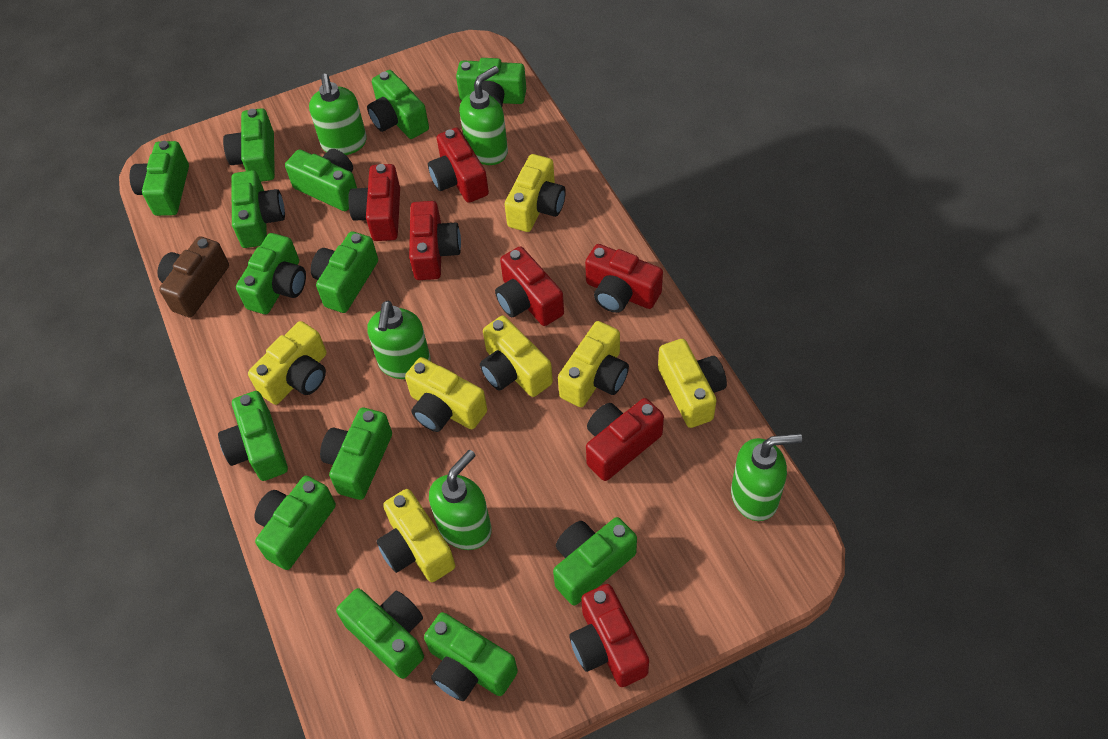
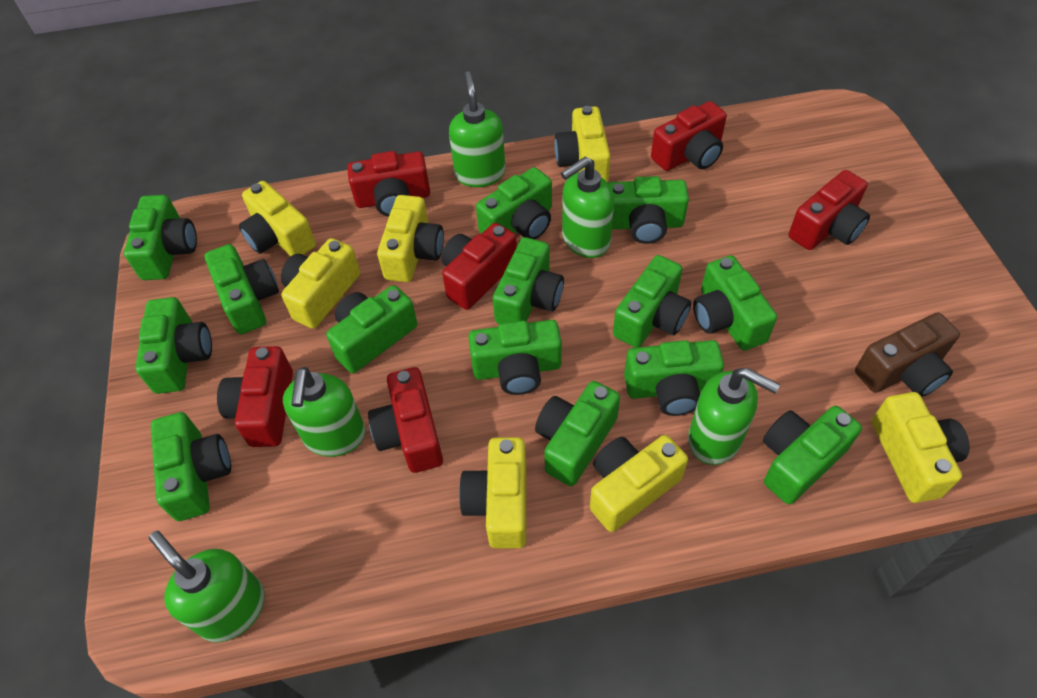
red camera: 7 -> 6

